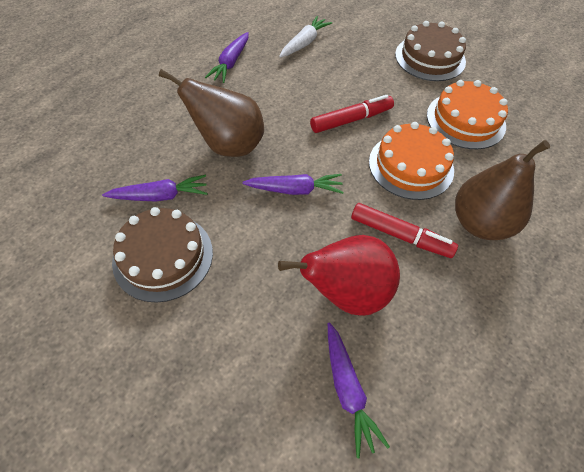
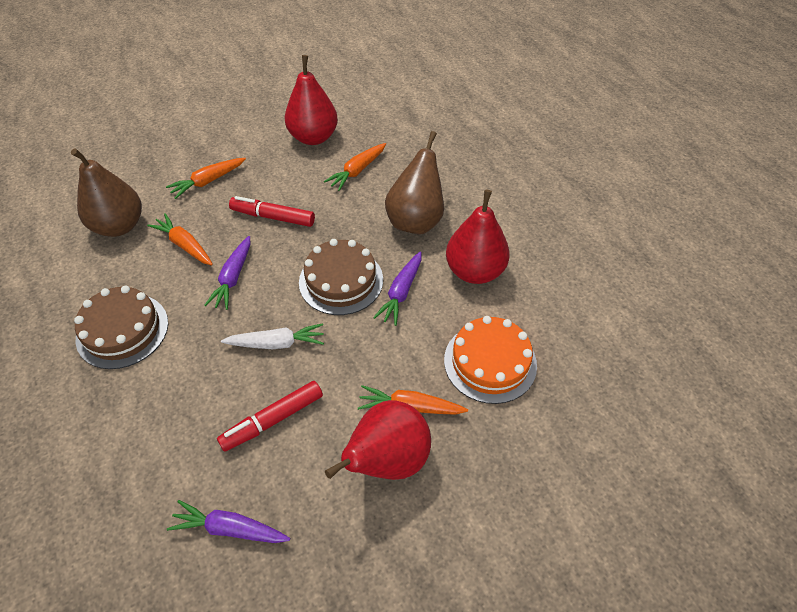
orange cake: 2 -> 1
orange carrot: 0 -> 4
purple carrot: 4 -> 3
red pear: 1 -> 3

